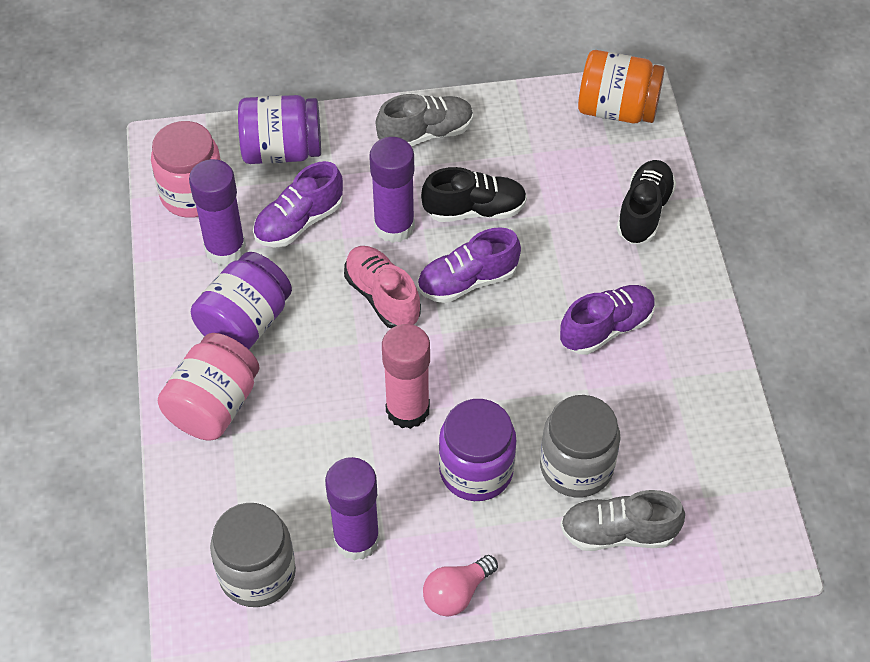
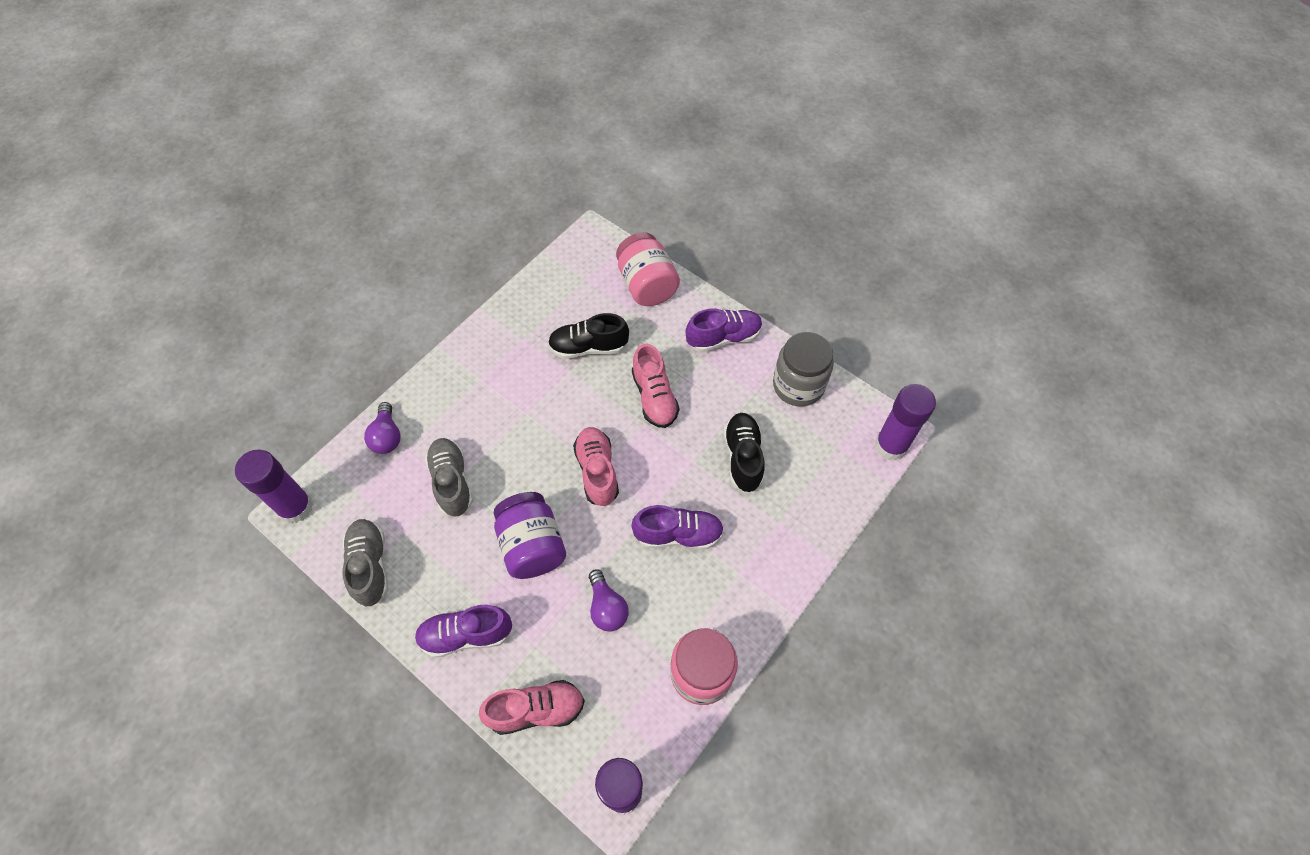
grey jar: 2 -> 1
orange jar: 1 -> 0
pink glue stick: 1 -> 0
pink light bulb: 1 -> 0
pink shoe: 1 -> 3
purple jar: 3 -> 1
purple light bulb: 0 -> 2

